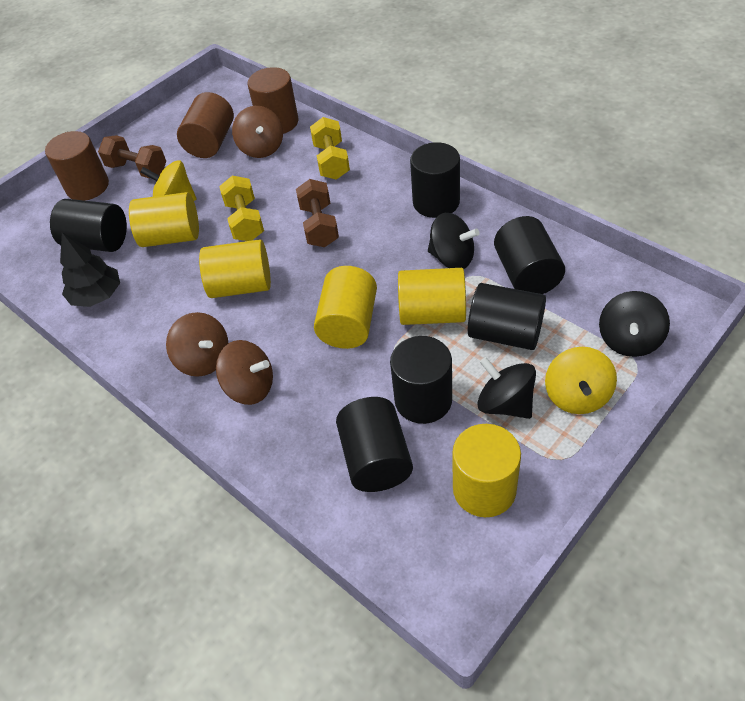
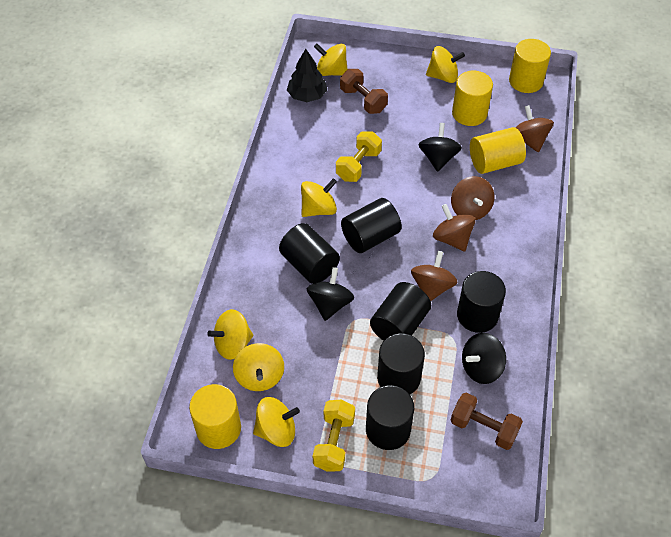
brown cylinder: 3 -> 0
brown spinning top: 3 -> 4
yellow cylinder: 5 -> 4
yellow spinning top: 2 -> 6

